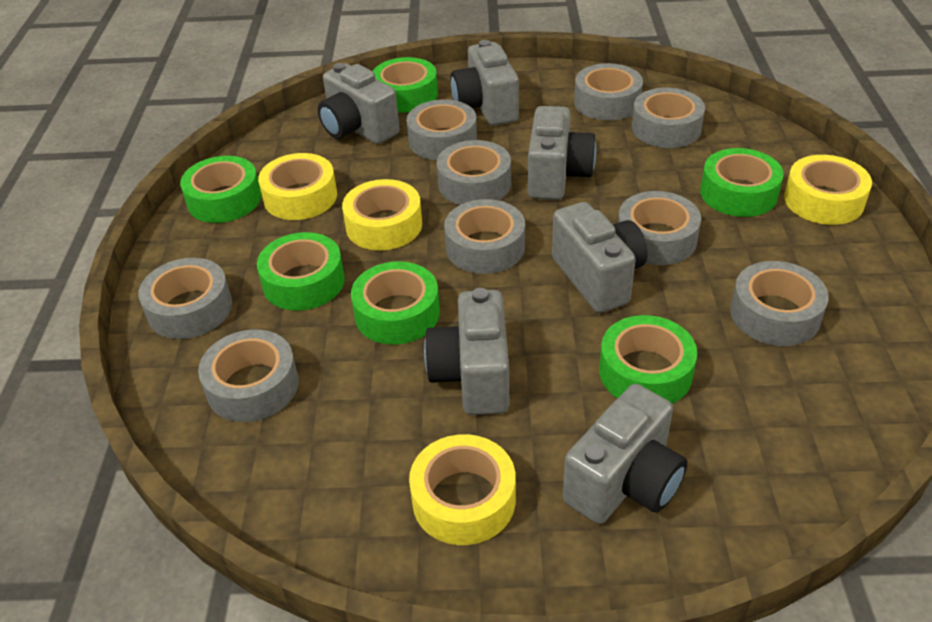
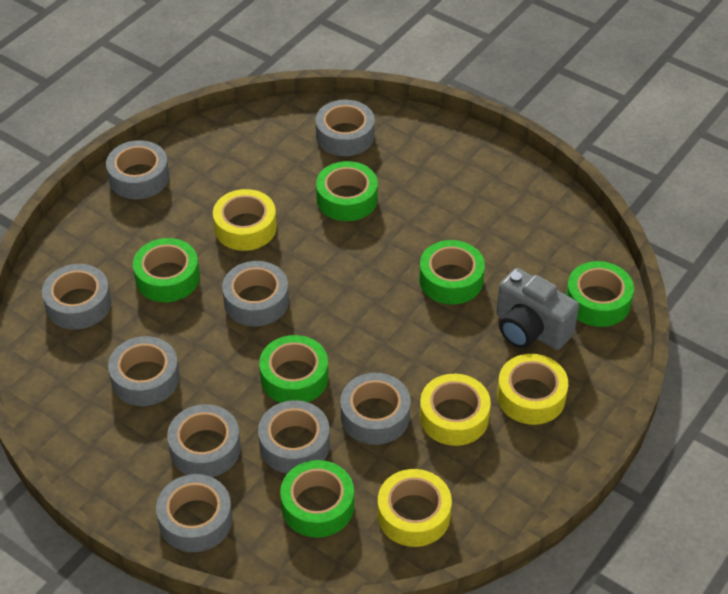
grey camera: 6 -> 1

